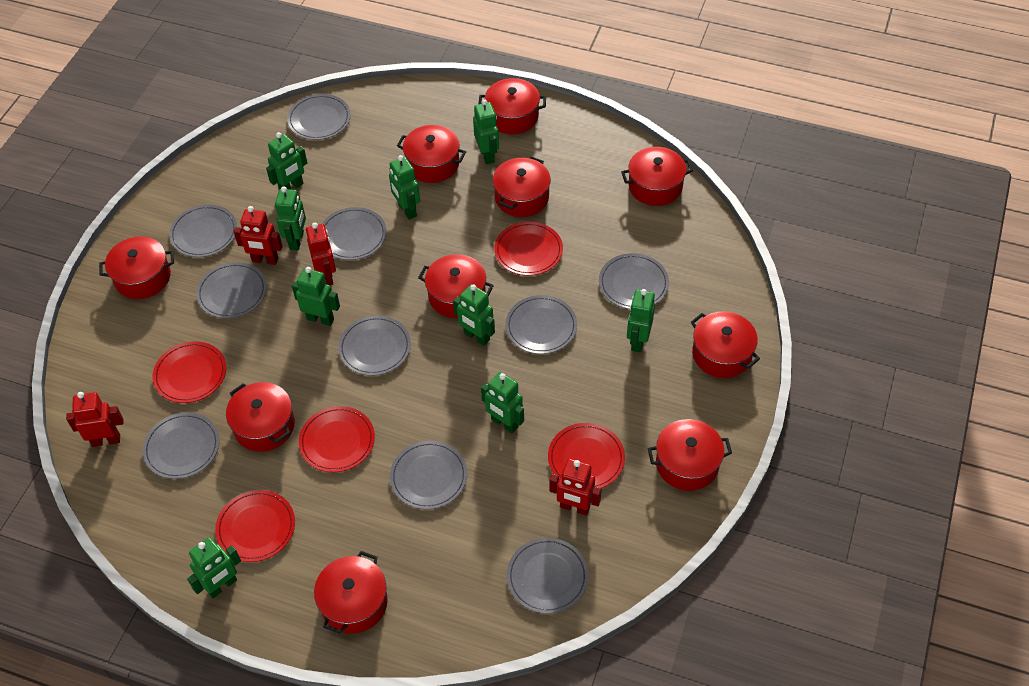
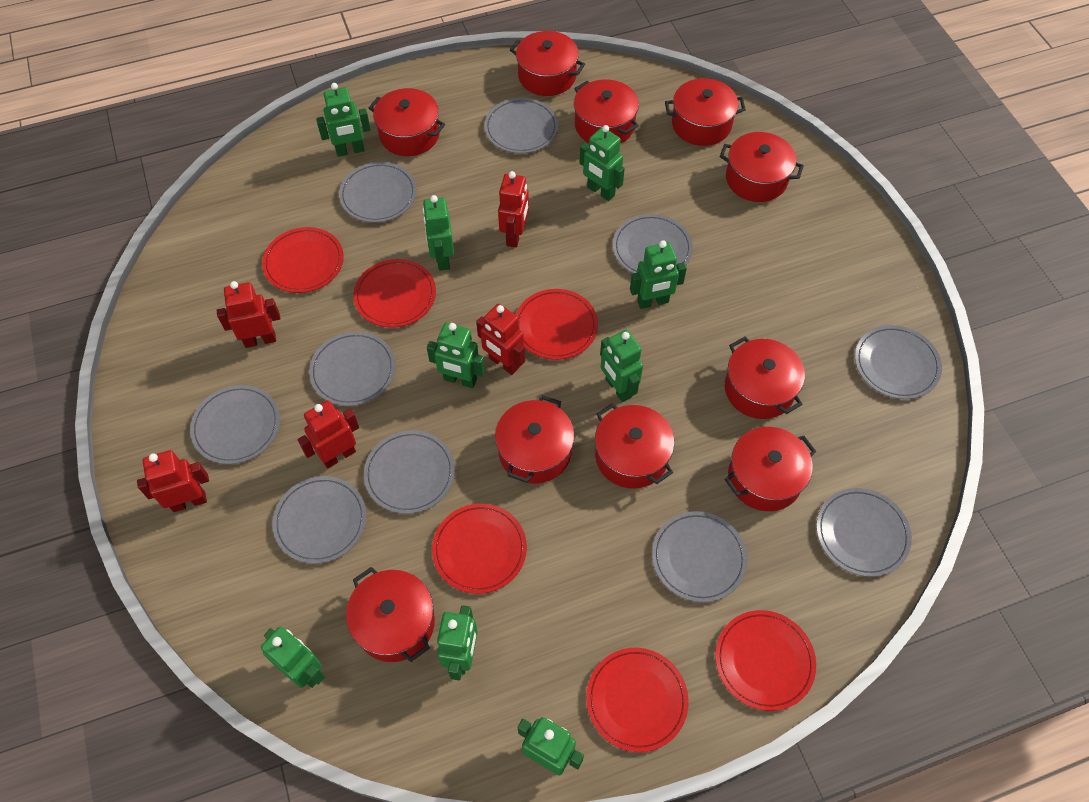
red plate: 5 -> 6
red robot: 4 -> 5

